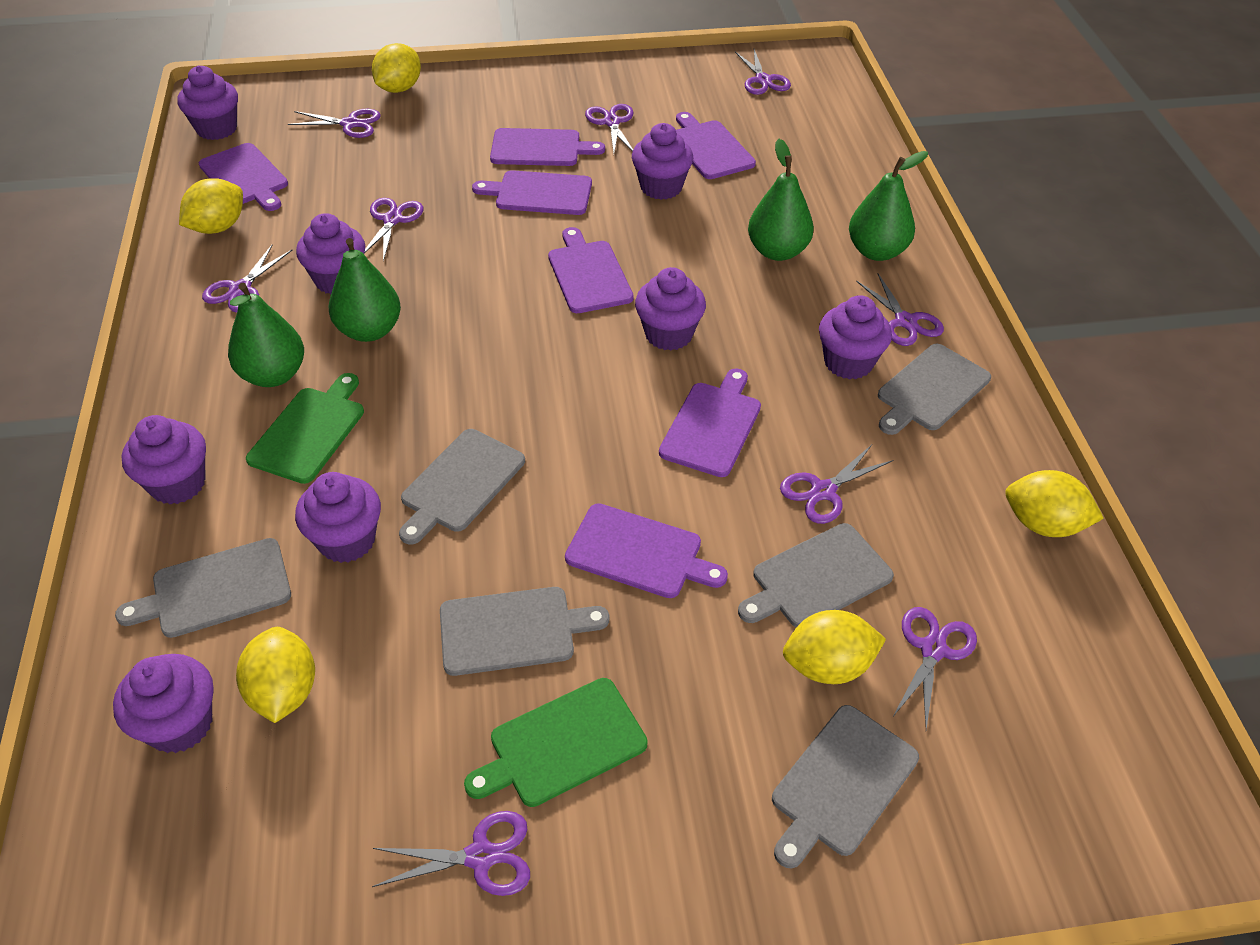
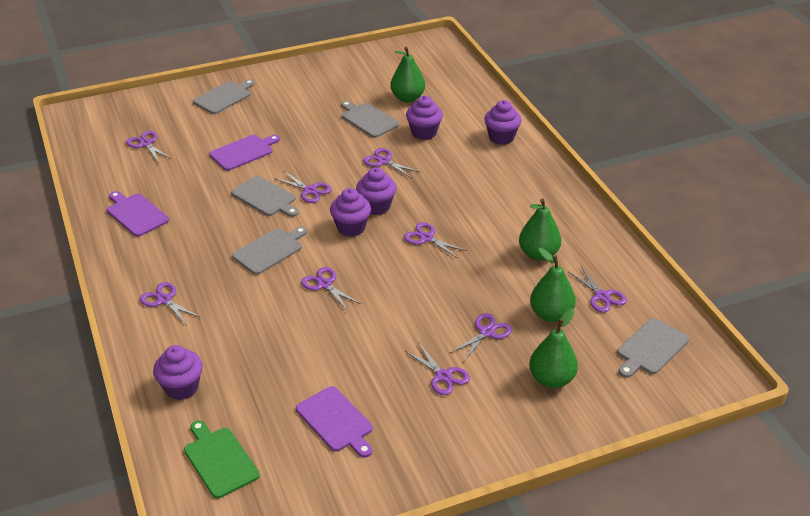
green cutting board: 2 -> 1
grey cutting board: 6 -> 5
purple cupcake: 8 -> 5
purple cutting board: 7 -> 3
yellow lemon: 5 -> 0

